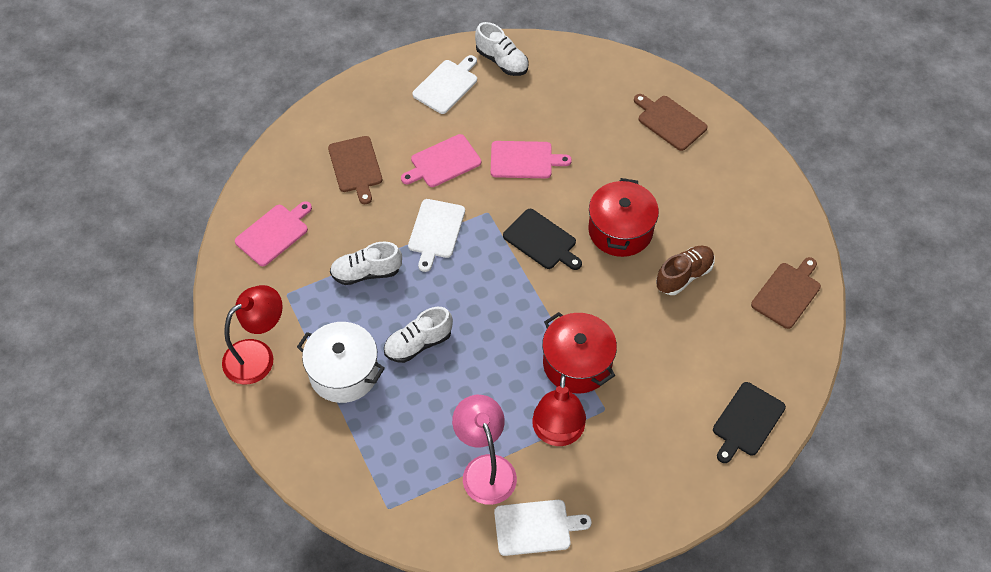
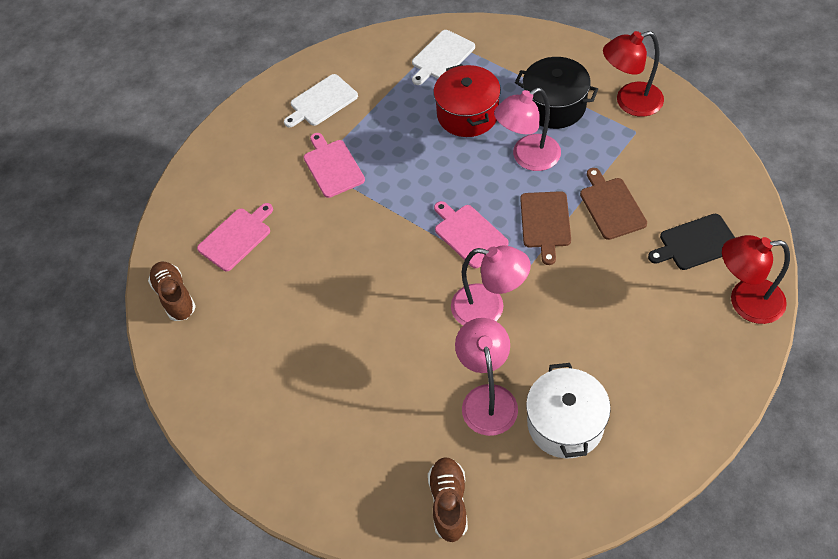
black cutting board: 2 -> 1
black pot: 0 -> 1
brown cutting board: 3 -> 2
brown shoe: 1 -> 2
pink lamp: 1 -> 3
red pot: 2 -> 1
white cutting board: 3 -> 2
white shoe: 3 -> 0

